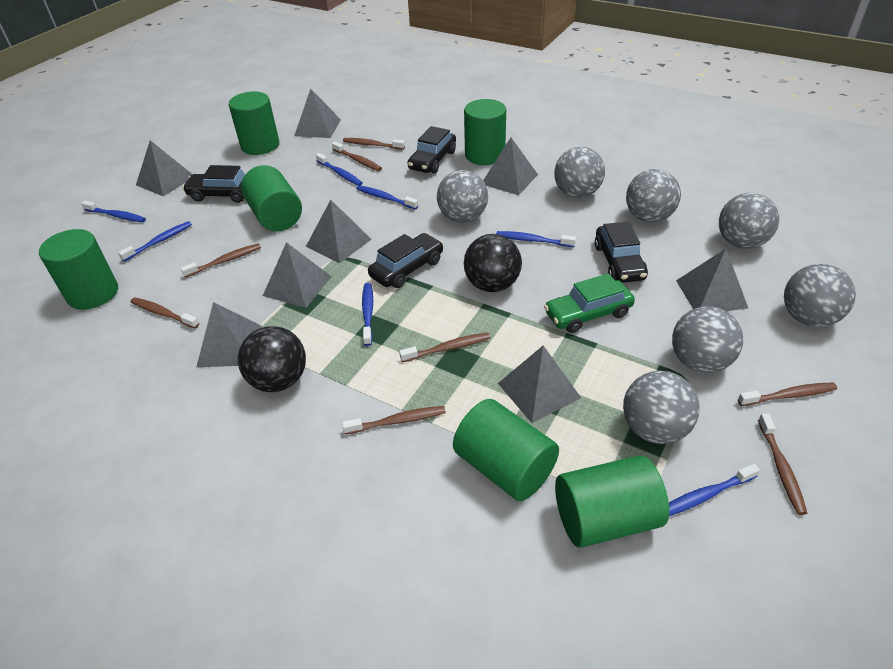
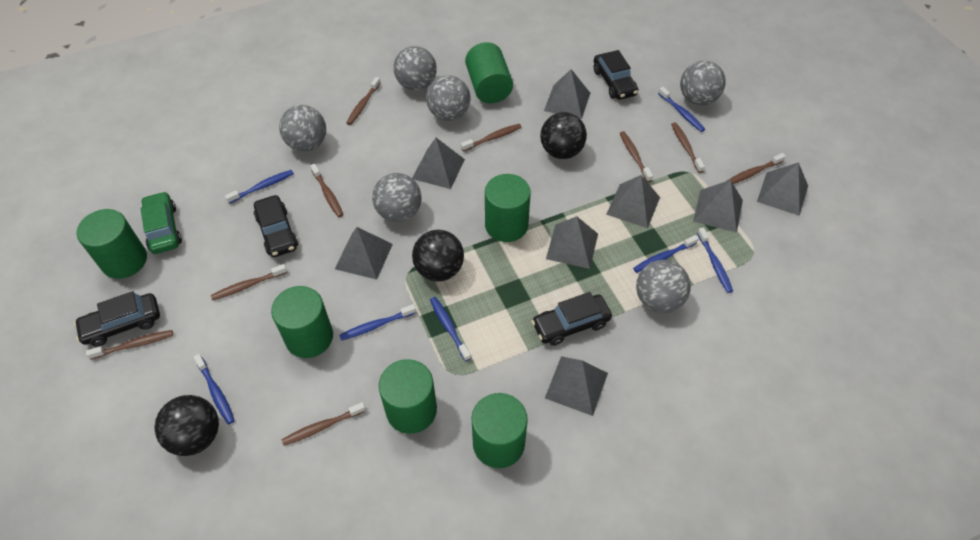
black ball: 2 -> 3
brown toothbrush: 8 -> 9
grey ball: 7 -> 6

